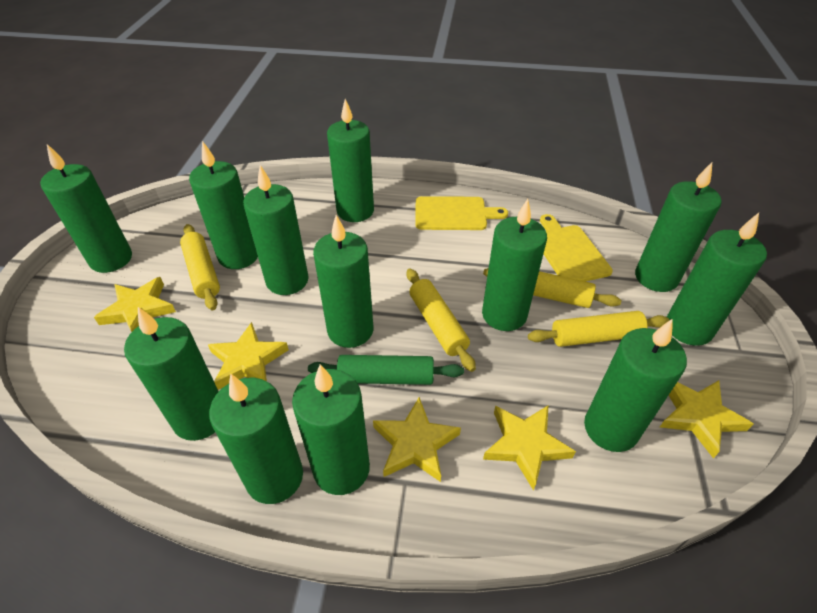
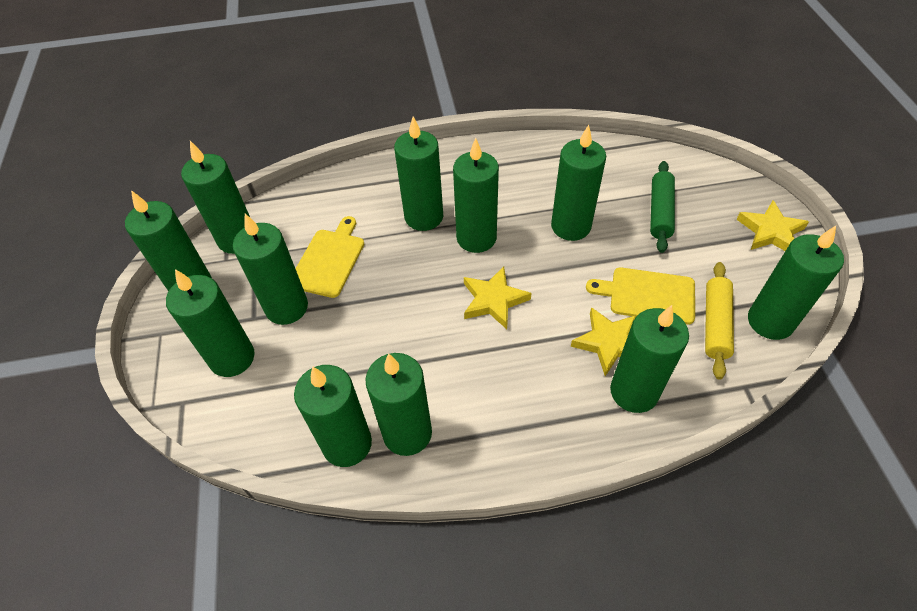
green candle: 12 -> 11
yellow rolling pin: 4 -> 1
yellow star: 5 -> 3

